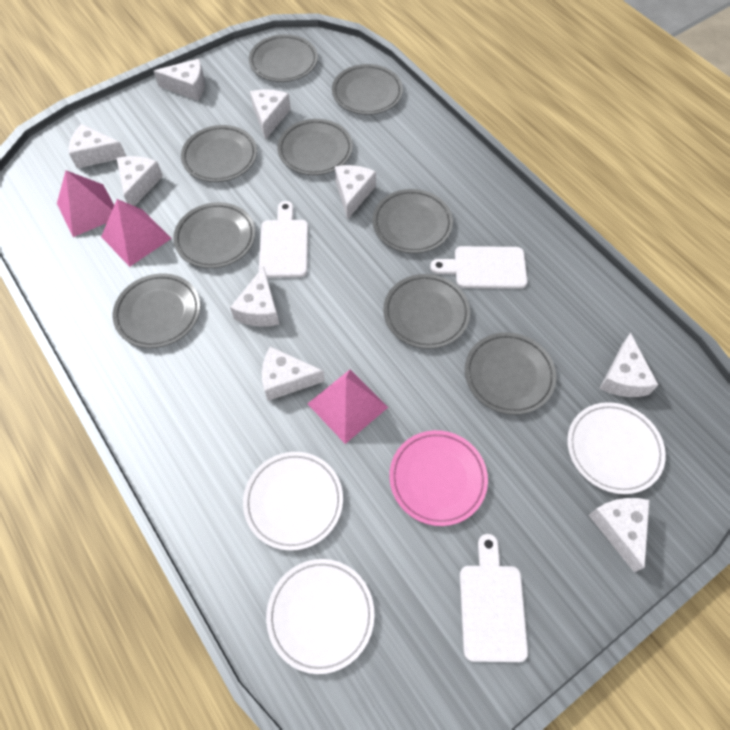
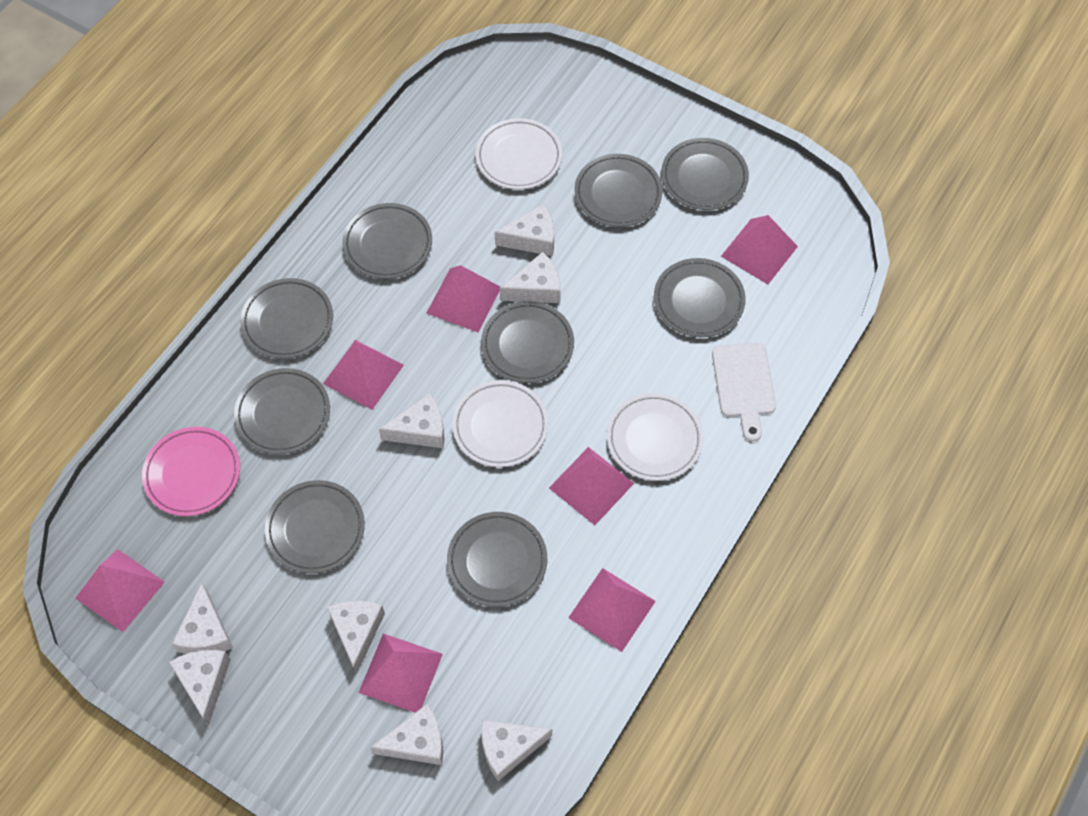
pink pyramid: 3 -> 7
white cheese: 9 -> 8
white cutting board: 3 -> 1

